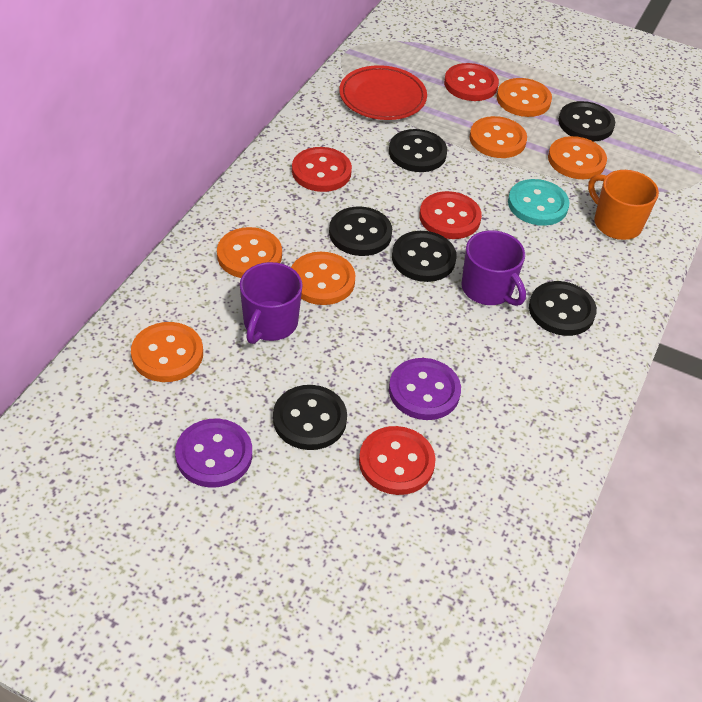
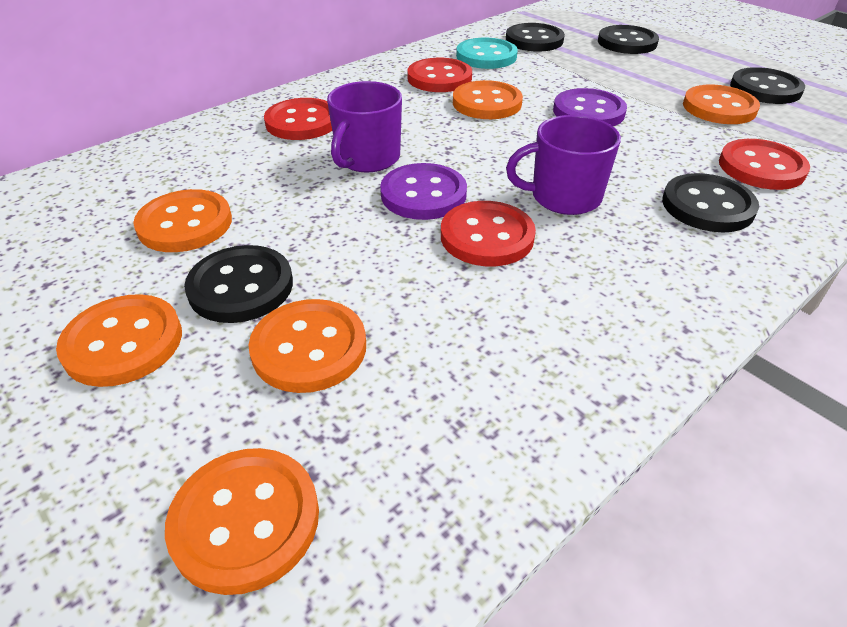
black button: 6 -> 5
orange mug: 1 -> 0
red plate: 1 -> 0

